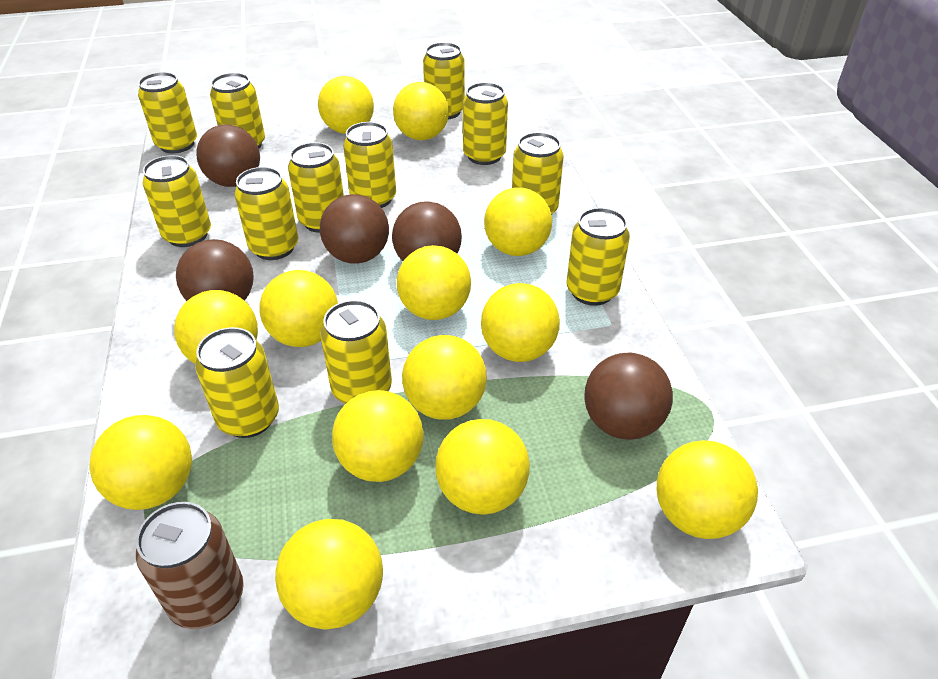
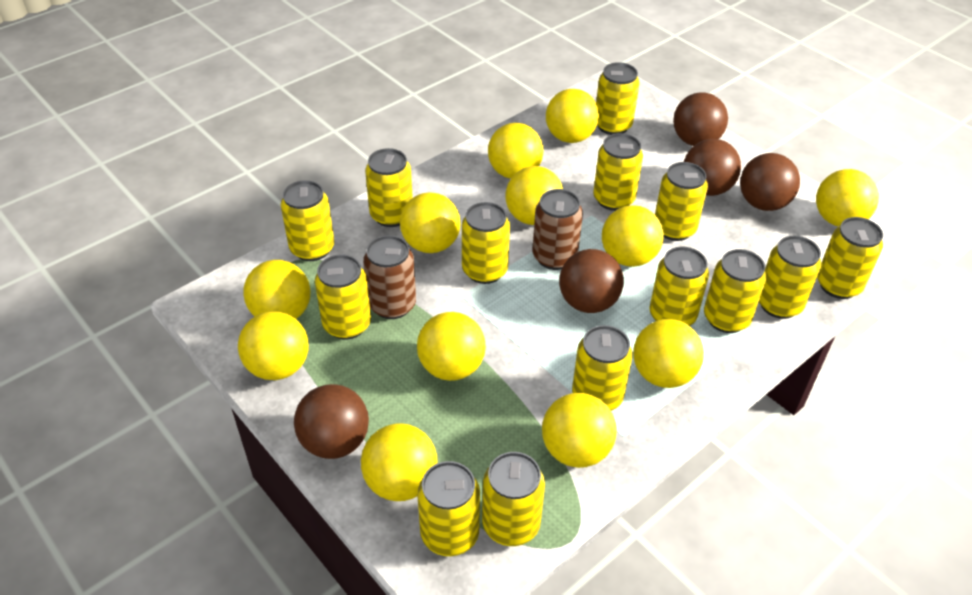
brown can: 1 -> 2
yellow ball: 13 -> 12
yellow can: 12 -> 14

